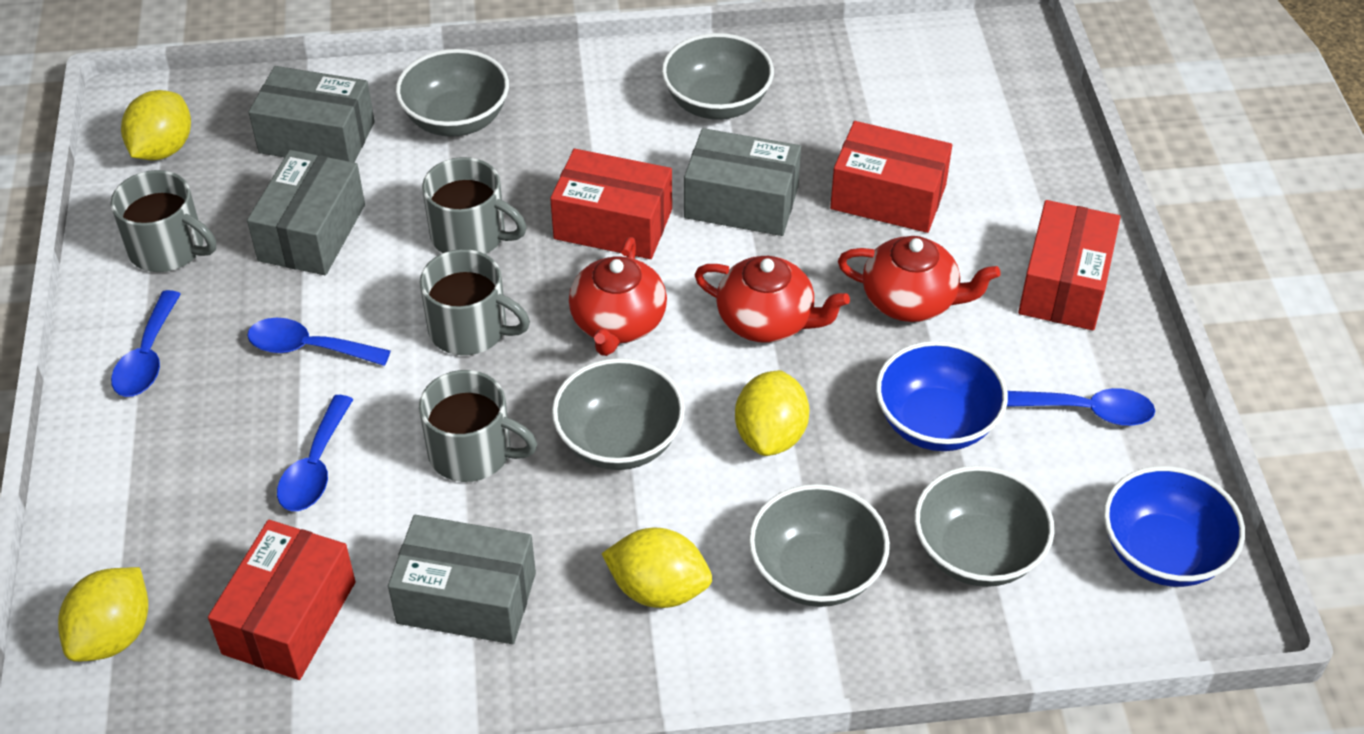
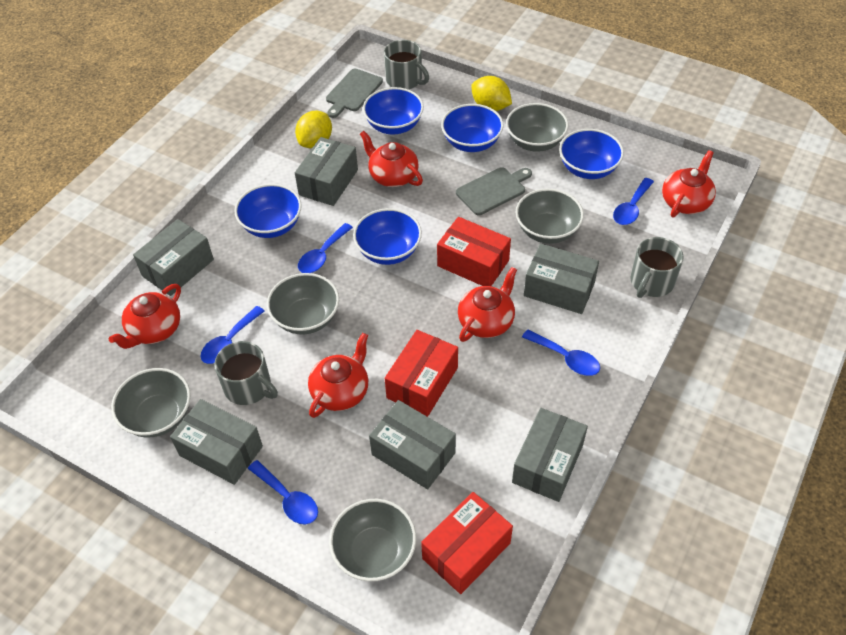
blue bowl: 2 -> 5
blue spoon: 4 -> 5
grey box: 4 -> 6
grey cutting board: 0 -> 2
grey mug: 4 -> 3
red box: 4 -> 3
red teapot: 3 -> 5
yellow lemon: 4 -> 2

